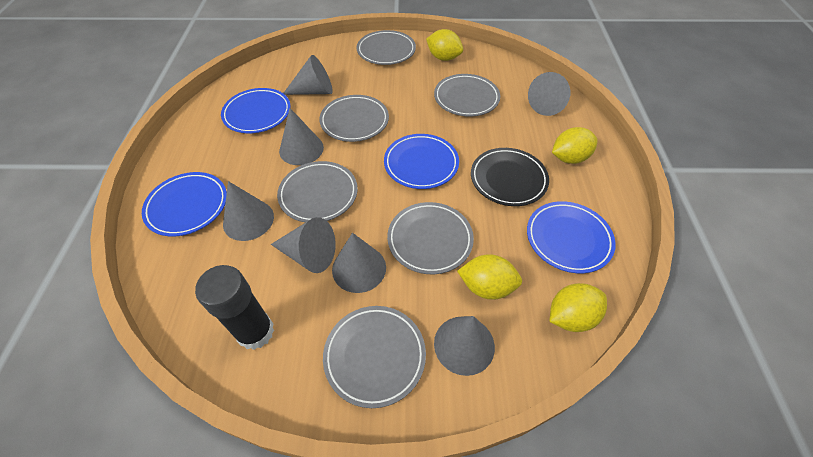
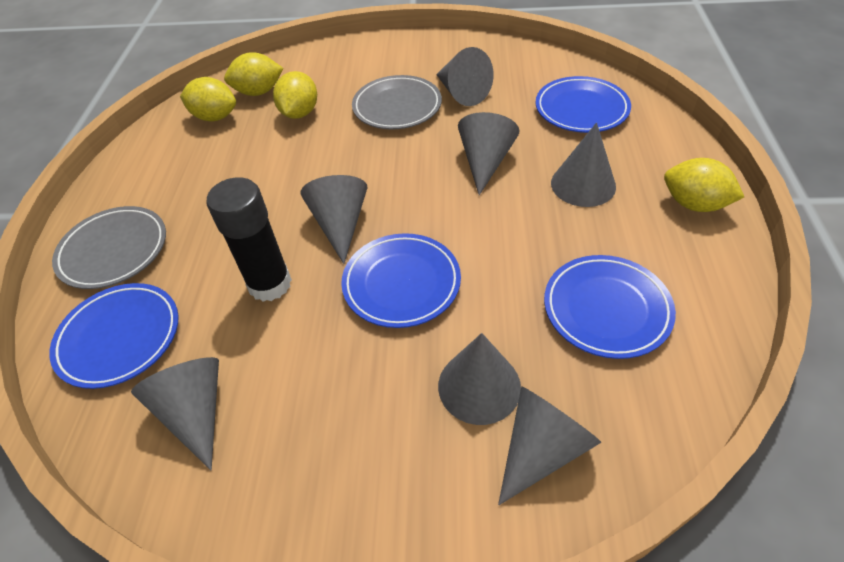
black plate: 1 -> 0
grey plate: 6 -> 2

